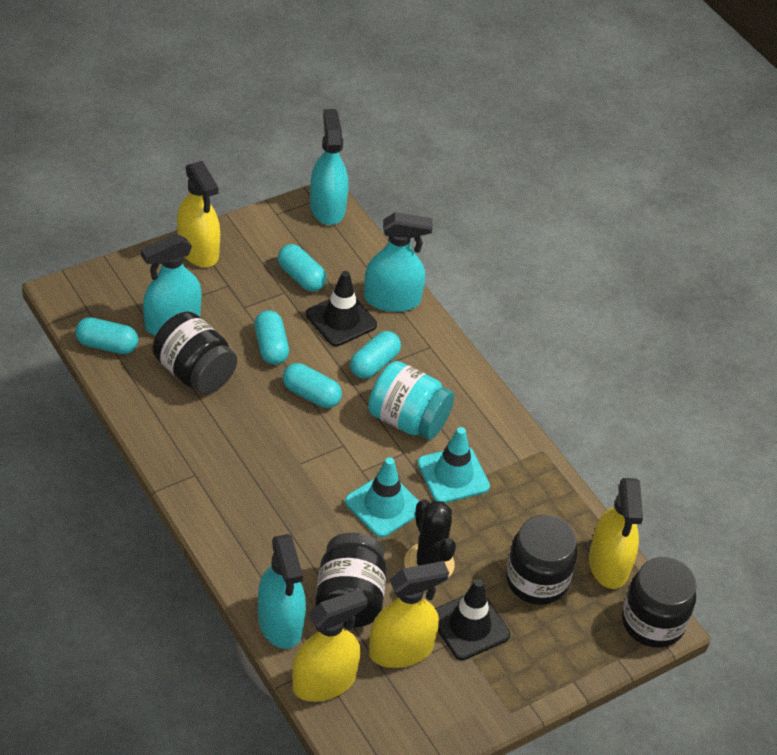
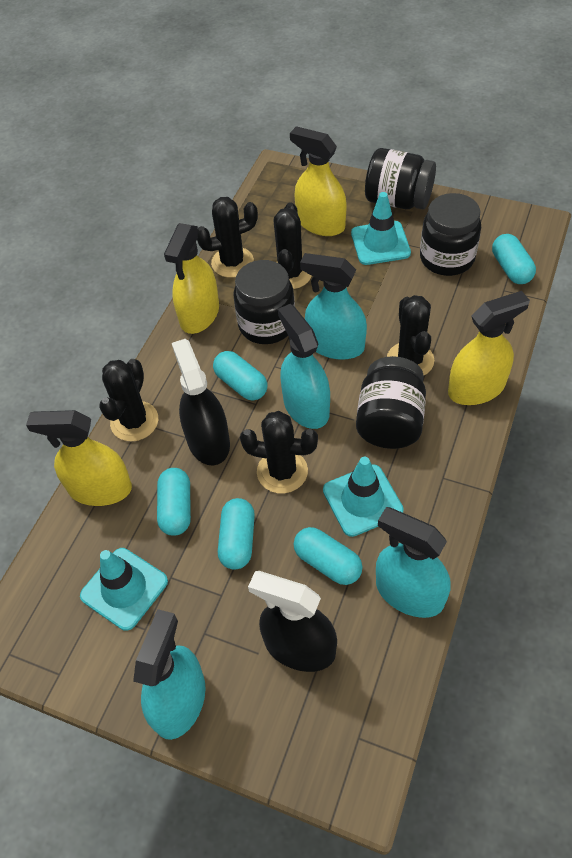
black cactus: 1 -> 5
black spray bottle: 0 -> 2
black traffic cone: 2 -> 0
turquoise jar: 1 -> 0
turquoise traffic cone: 2 -> 3

